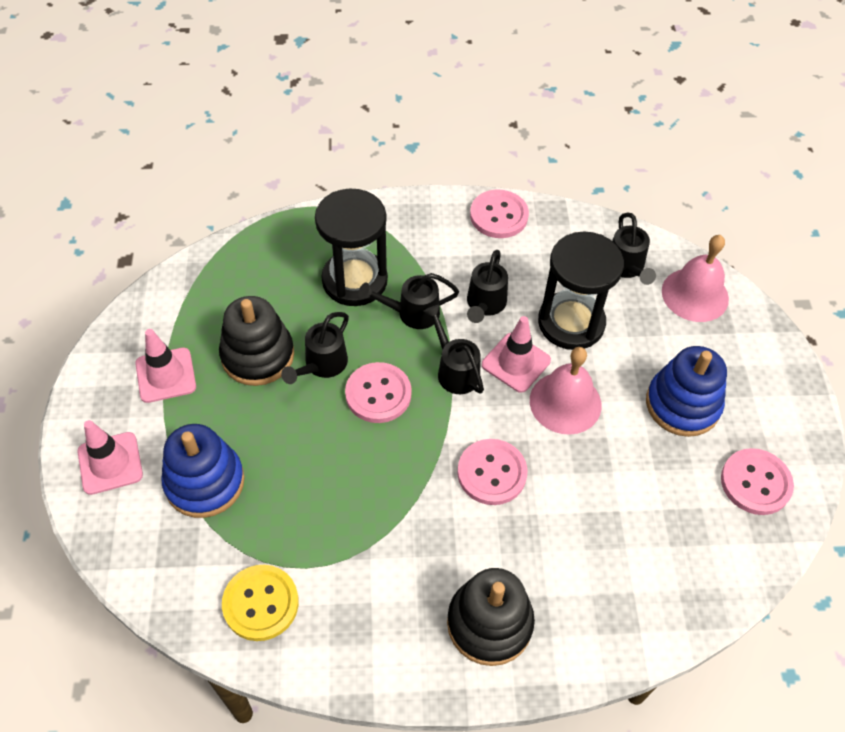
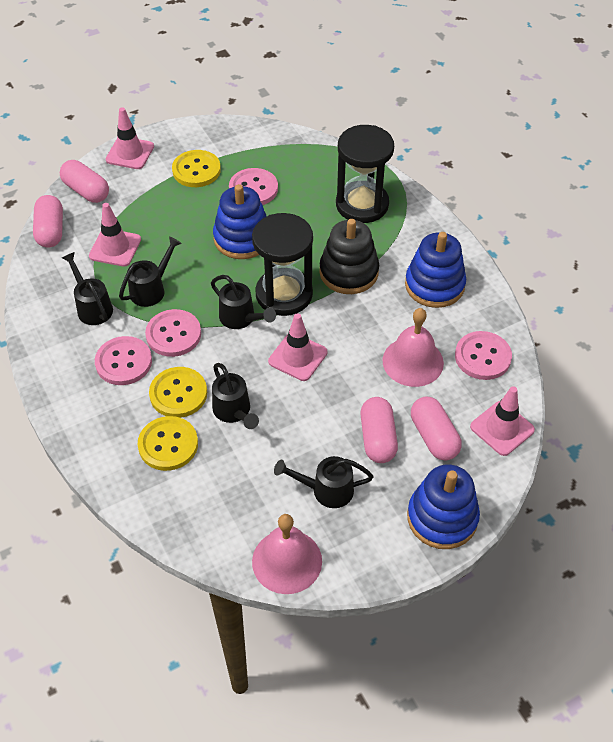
black stacking toy: 2 -> 1
blue stacking toy: 2 -> 3
pink capsule: 0 -> 4
pink traffic cone: 3 -> 4
yellow button: 1 -> 3

